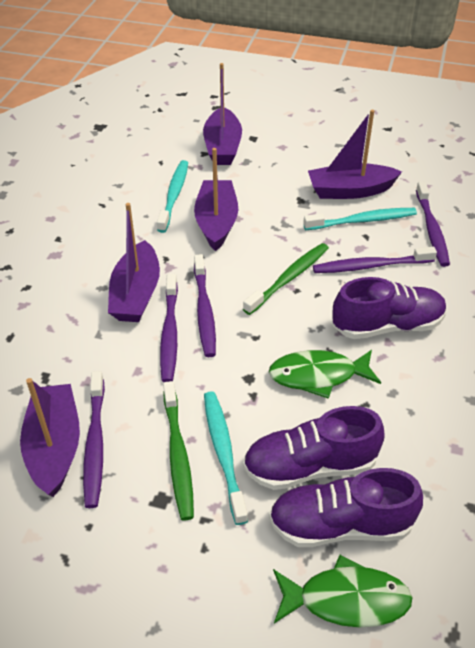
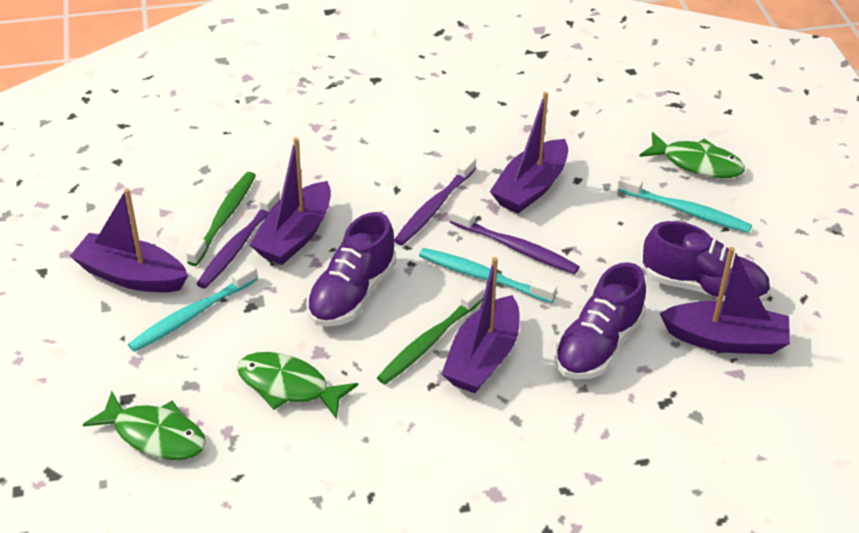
green fish: 2 -> 3
purple toothbrush: 5 -> 3

